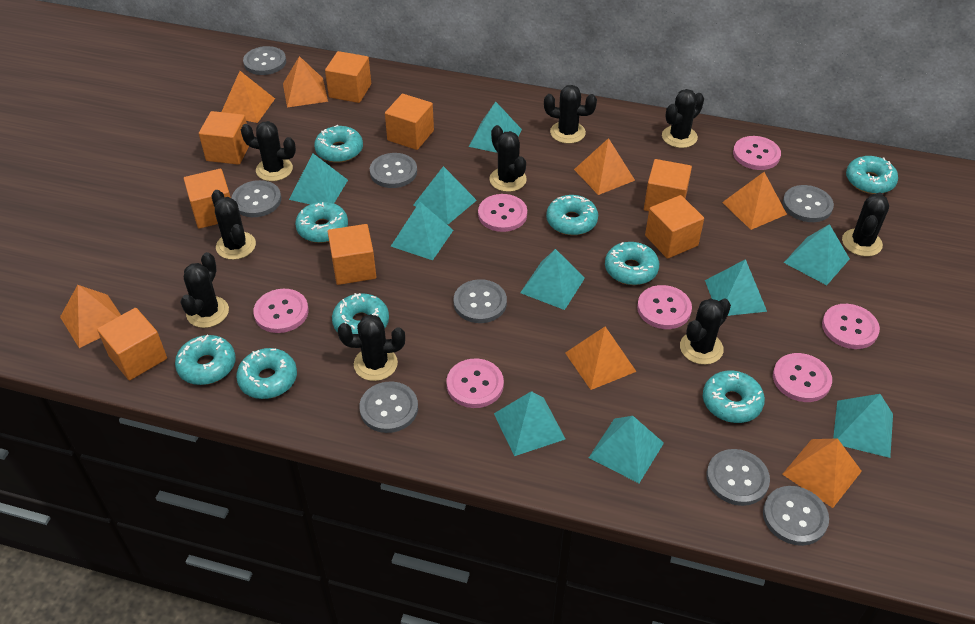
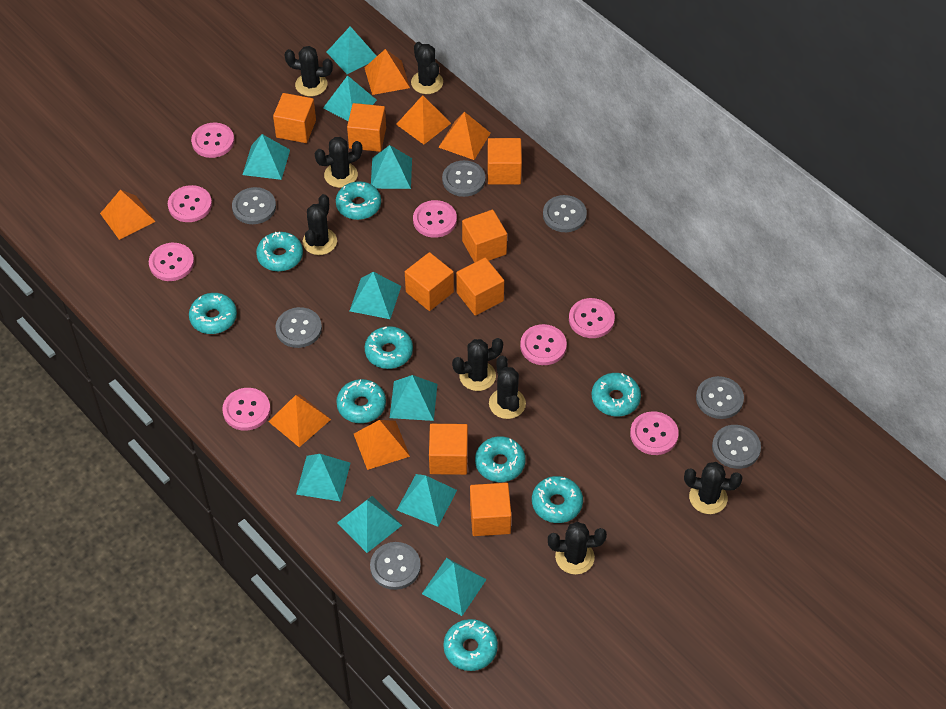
black cactus: 9 -> 8
grey button: 8 -> 7
orange pyramid: 7 -> 6
pink button: 7 -> 8

